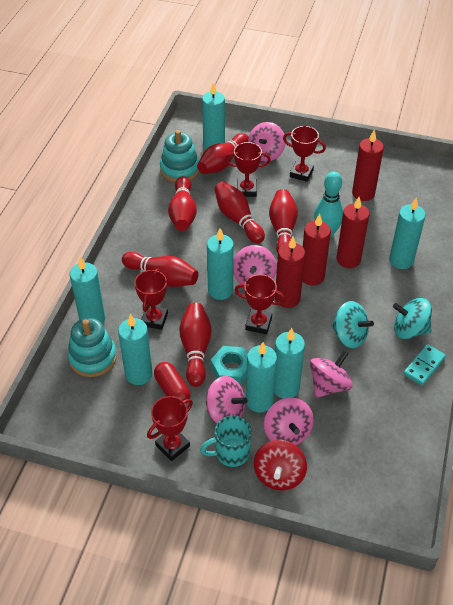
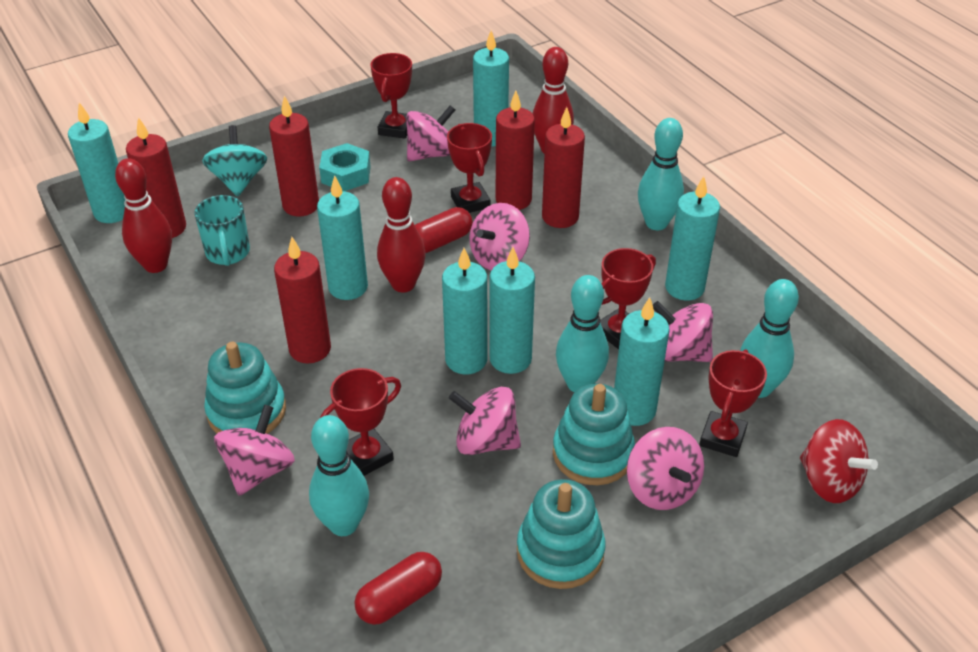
pink spinning top: 5 -> 6
red bowling pin: 6 -> 3
red candle: 4 -> 5
red capsule: 1 -> 2
turquoise bowling pin: 1 -> 4
turquoise domino: 1 -> 0
turquoise spinning top: 2 -> 1
turquoise stacking toy: 2 -> 3

